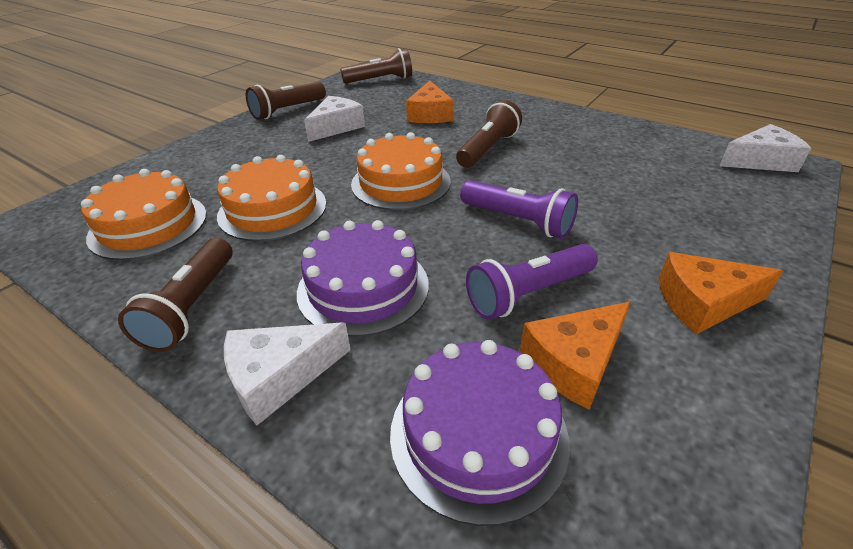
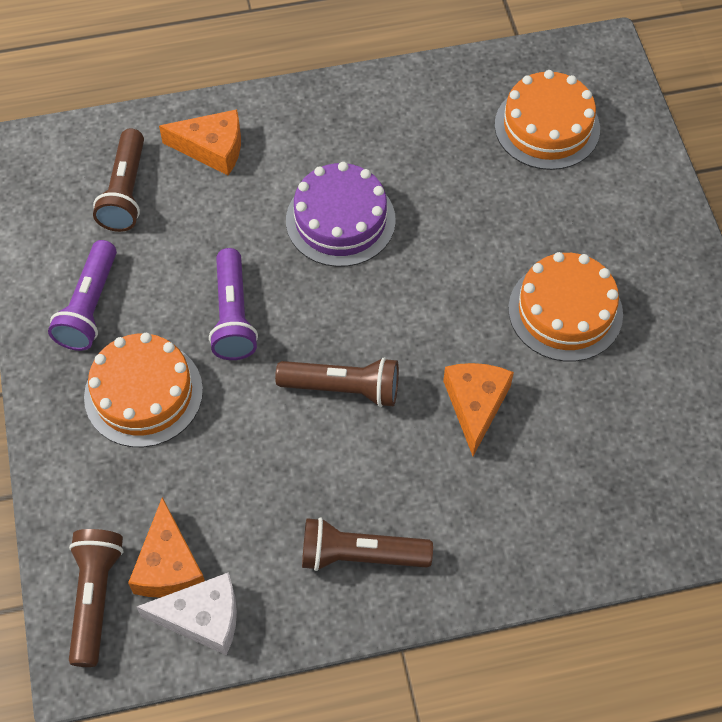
purple cake: 2 -> 1
white cheese: 3 -> 1

